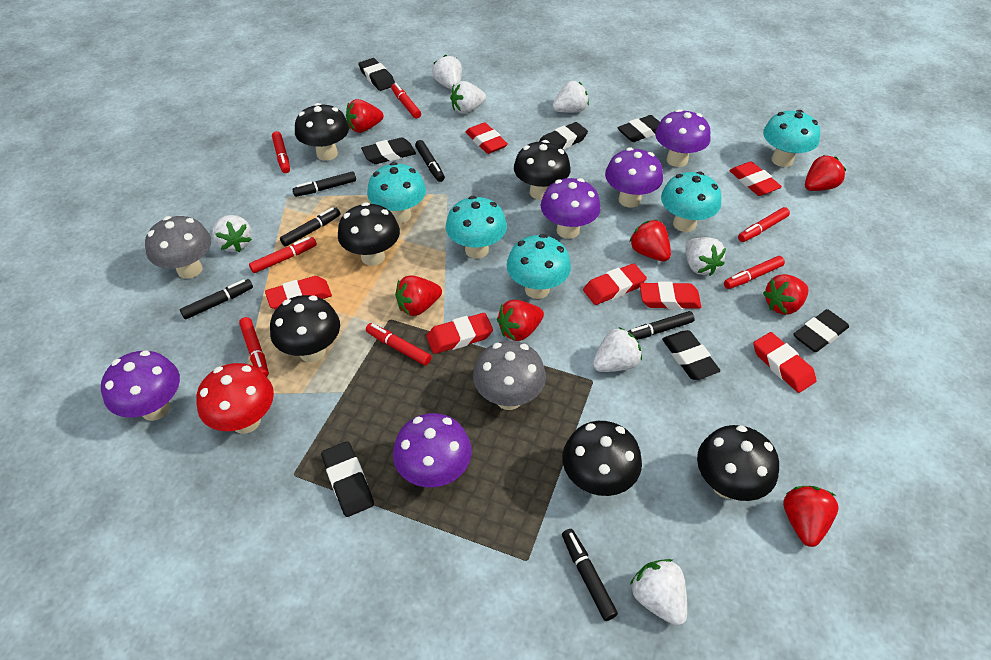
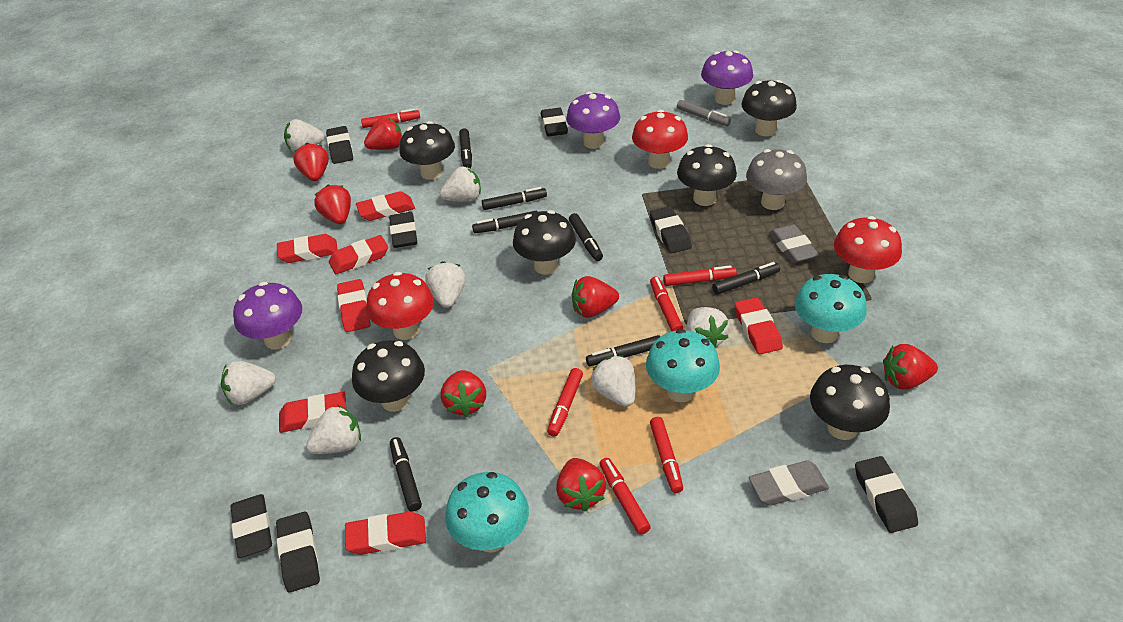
black marker: 6 -> 7
grey eraser: 0 -> 2
grey marker: 0 -> 1
grey mushroom: 2 -> 1
purple mushroom: 5 -> 3
red marker: 7 -> 6
red mushroom: 1 -> 3
turquoise mushroom: 5 -> 3

